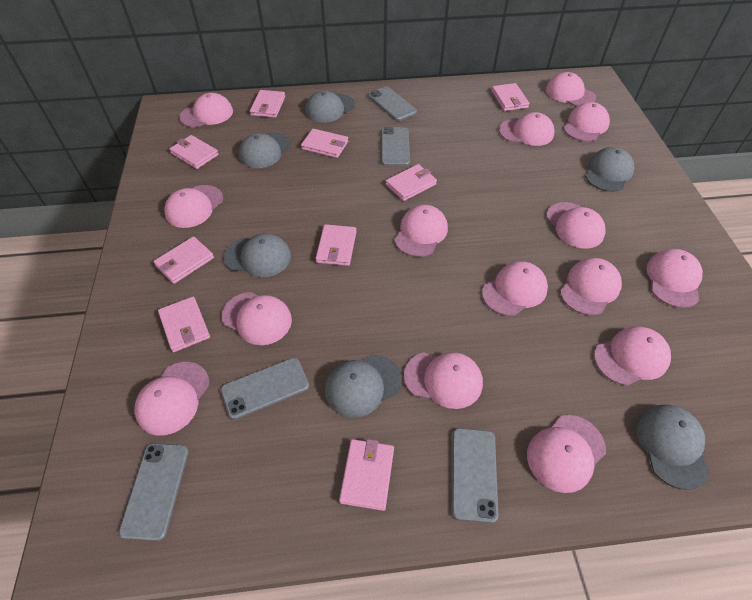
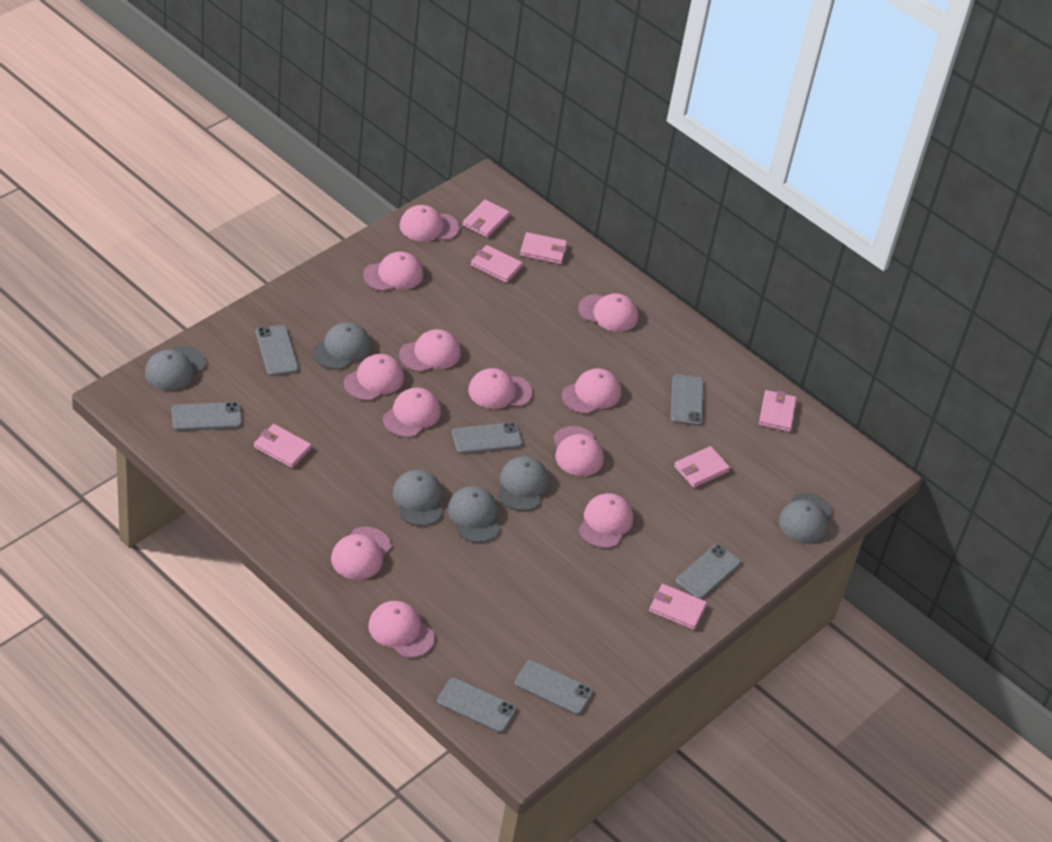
grey phone: 5 -> 7
pink cap: 15 -> 12
pink wallet: 9 -> 7

